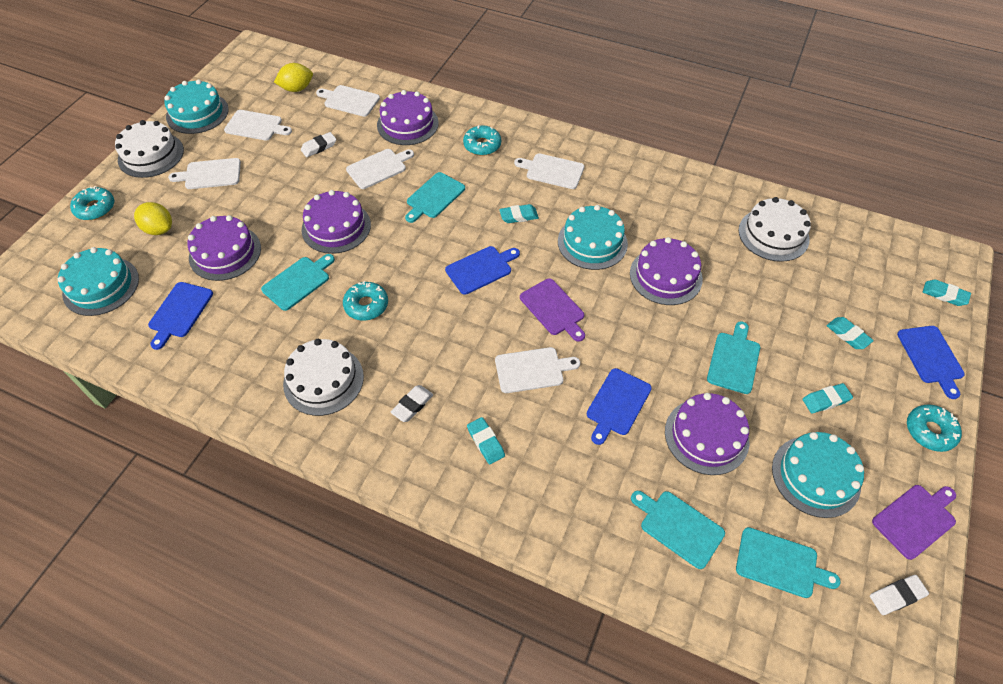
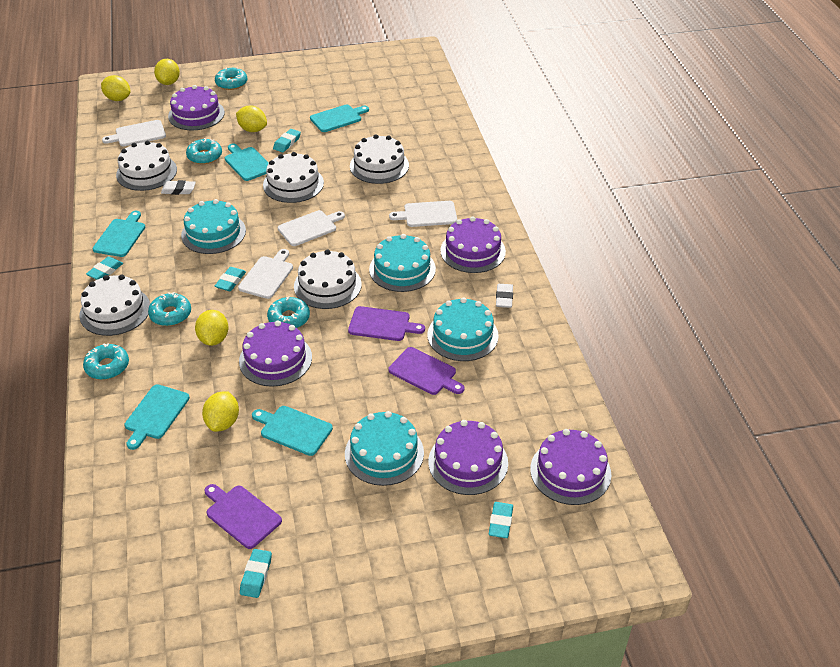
blue cutting board: 4 -> 0
purple cutting board: 2 -> 3
turquoise donut: 4 -> 5
white cake: 3 -> 5
white cutting board: 6 -> 4
white eraser: 3 -> 2
yellow lemon: 2 -> 5

